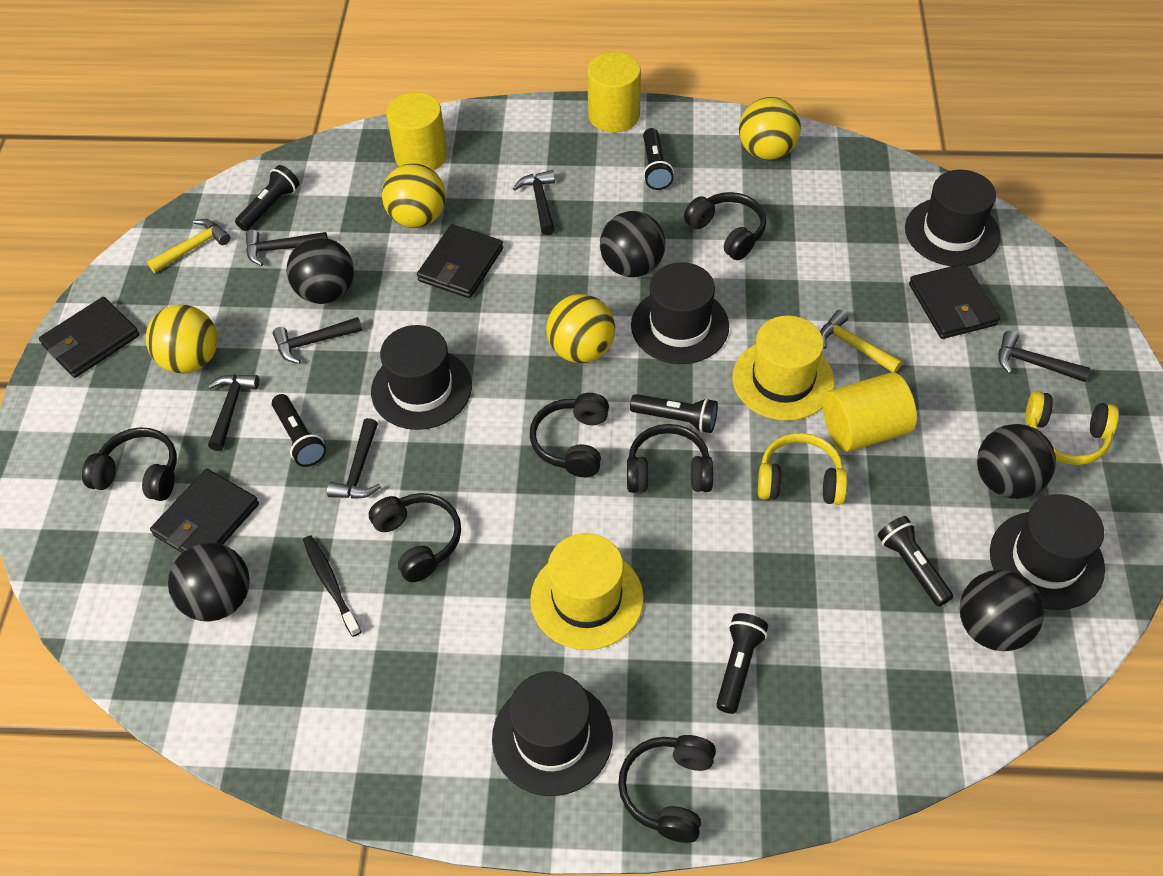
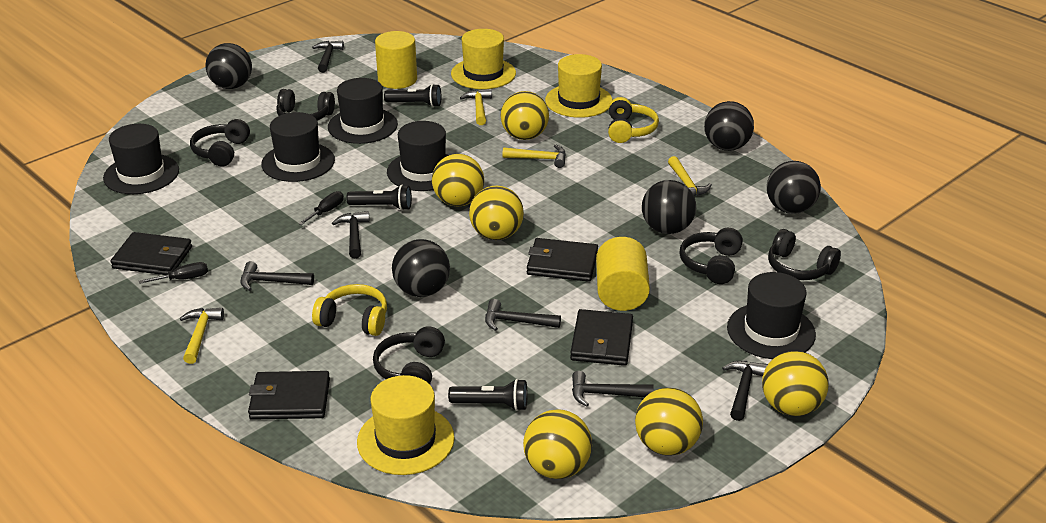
black flashlight: 6 -> 3
black headphones: 6 -> 5
black screwdriver: 0 -> 2
black toothbrush: 1 -> 0
yellow ball: 4 -> 6
yellow cylinder: 3 -> 2
yellow hammer: 2 -> 4
yellow hat: 2 -> 3

